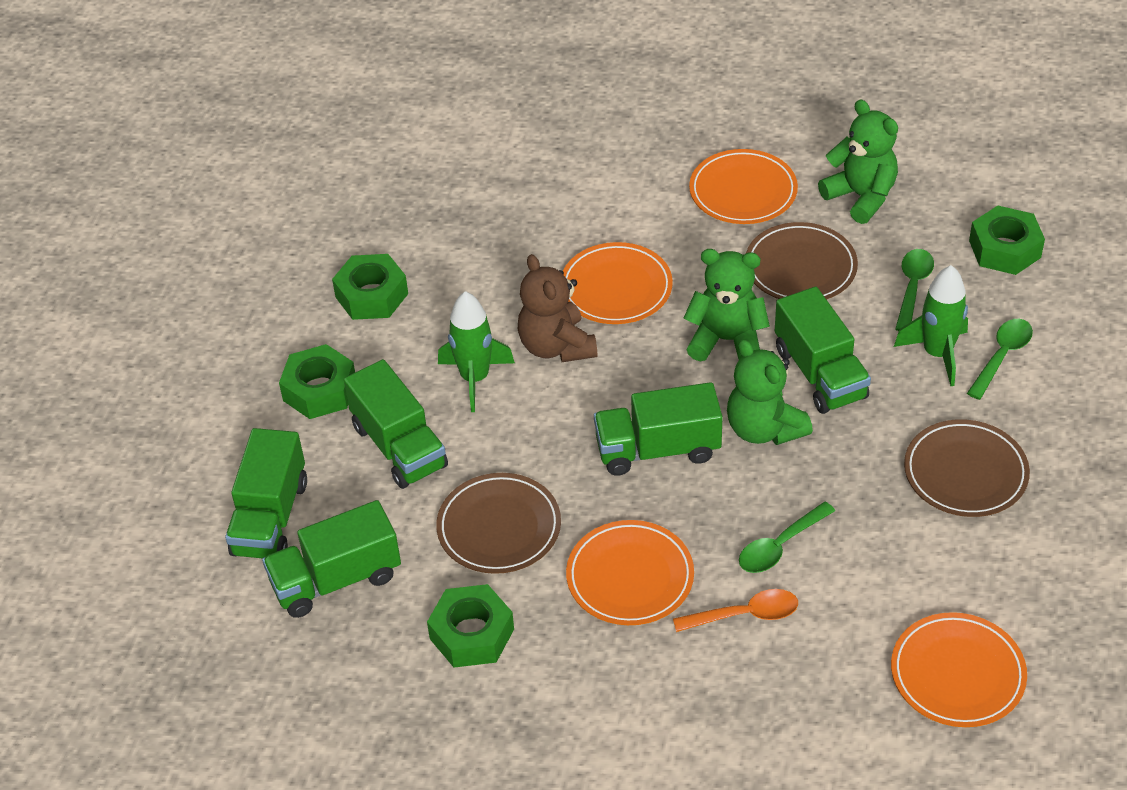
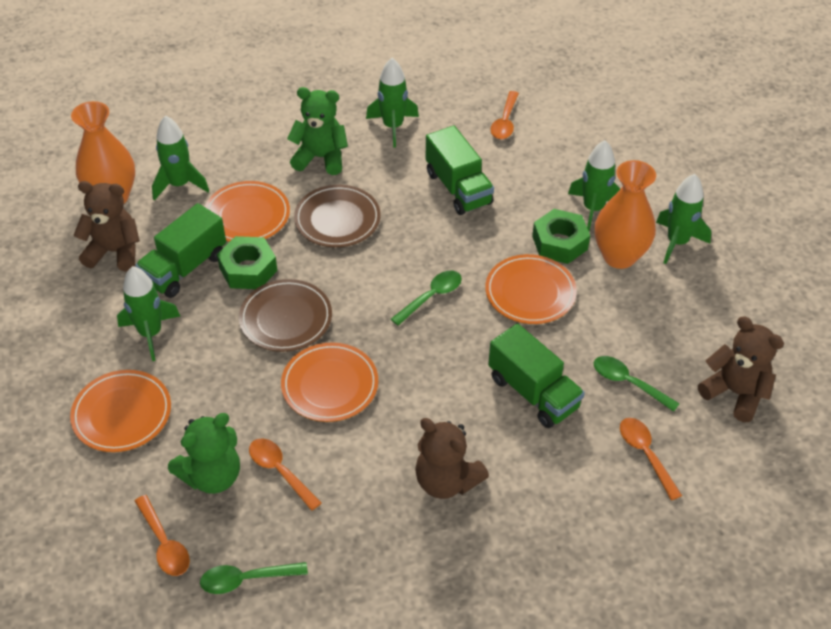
brown plate: 3 -> 2
brown teddy bear: 1 -> 3
green nut: 4 -> 2
green rocket: 2 -> 5
green teddy bear: 3 -> 2
green truck: 5 -> 3
orange spoon: 1 -> 4
orange vase: 0 -> 2

